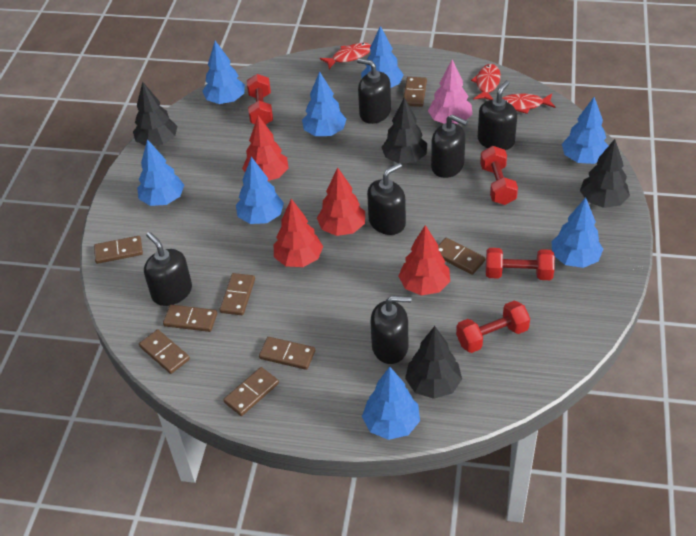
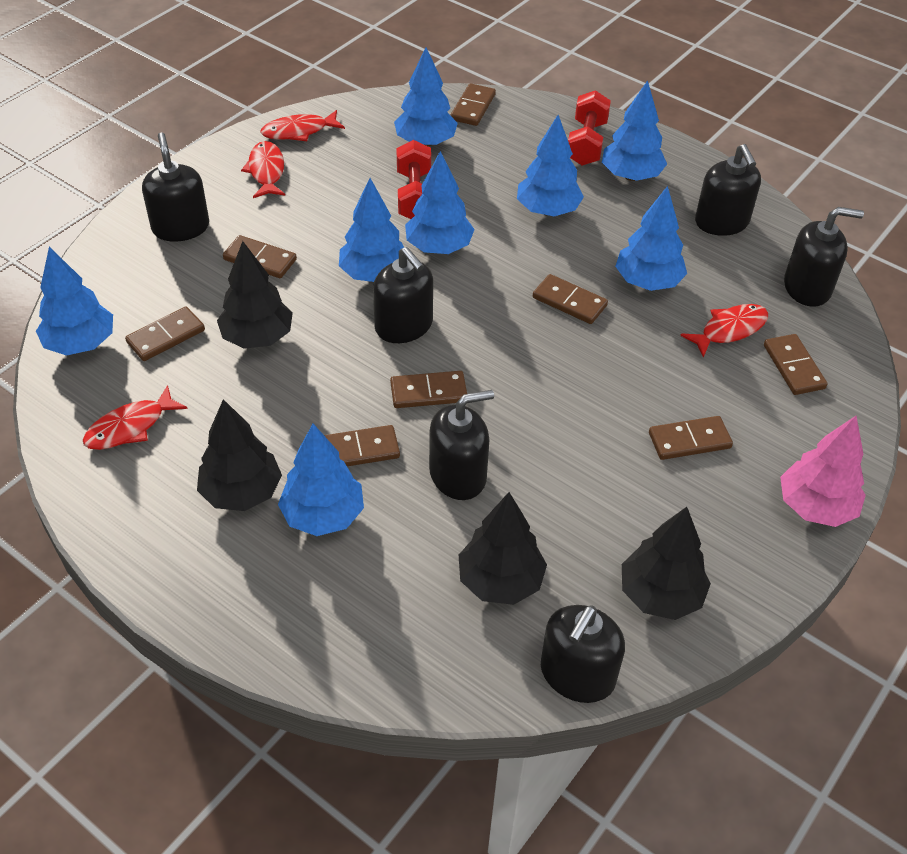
red dumbbell: 4 -> 2
red fish: 3 -> 4
red tree: 4 -> 0

